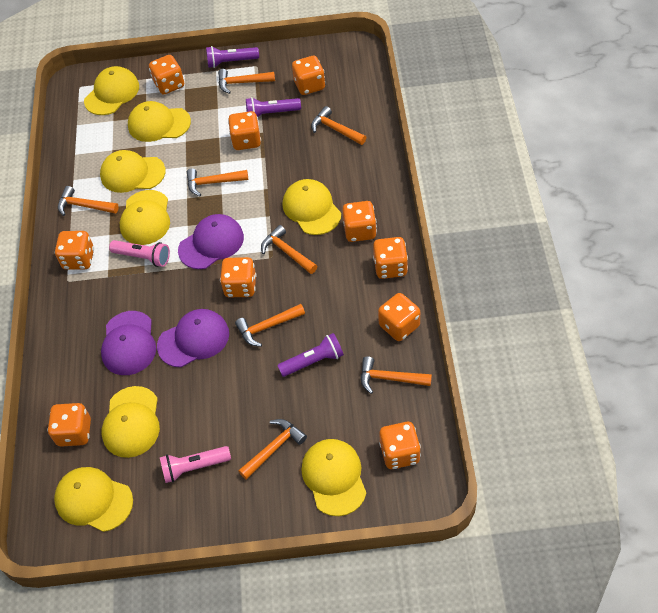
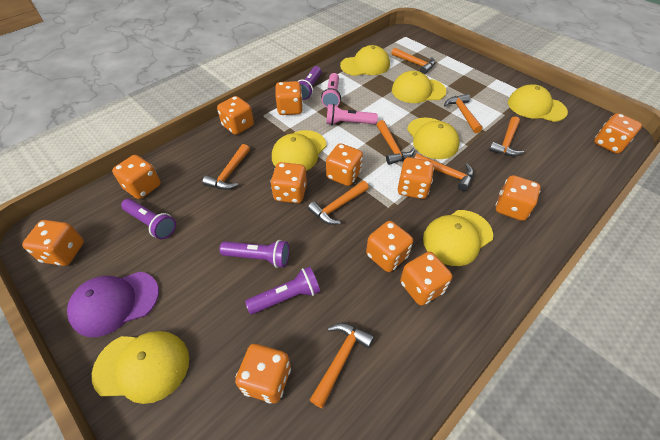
orange dice: 10 -> 12
purple cap: 3 -> 1
purple flashlight: 3 -> 4
yellow cap: 8 -> 7

